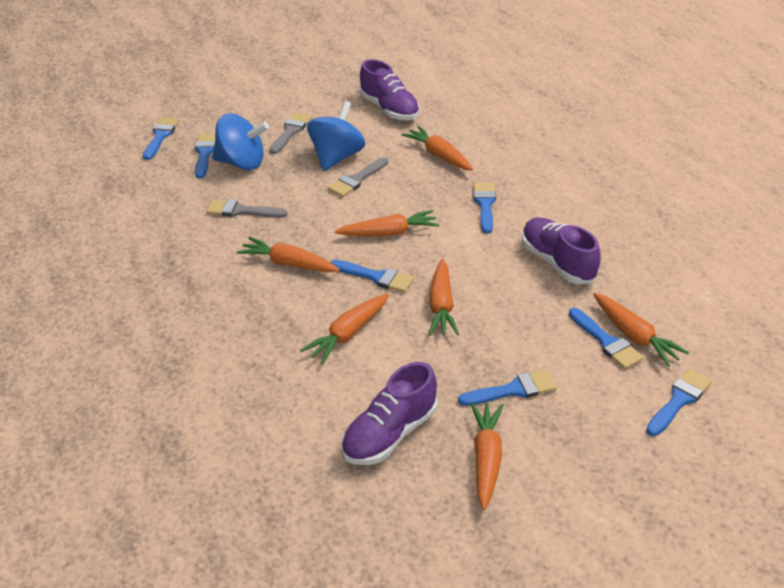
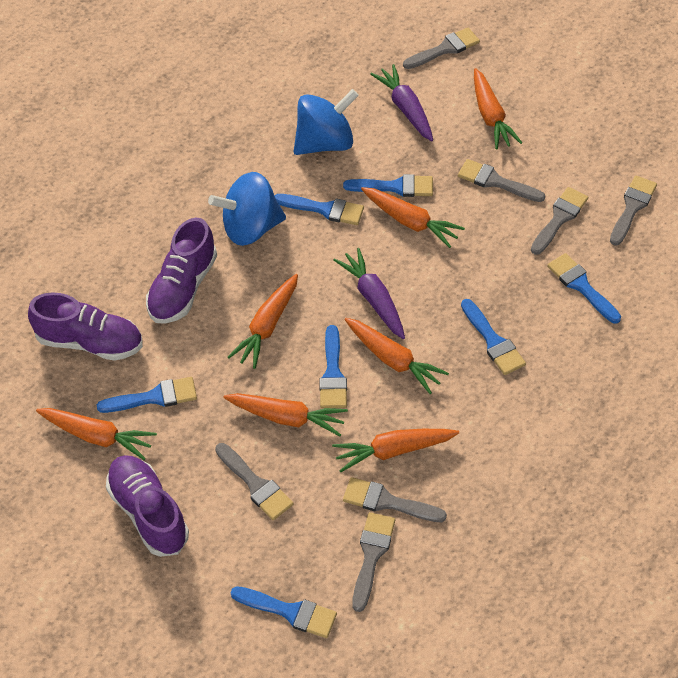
grey brush: 3 -> 7
purple carrot: 0 -> 2

